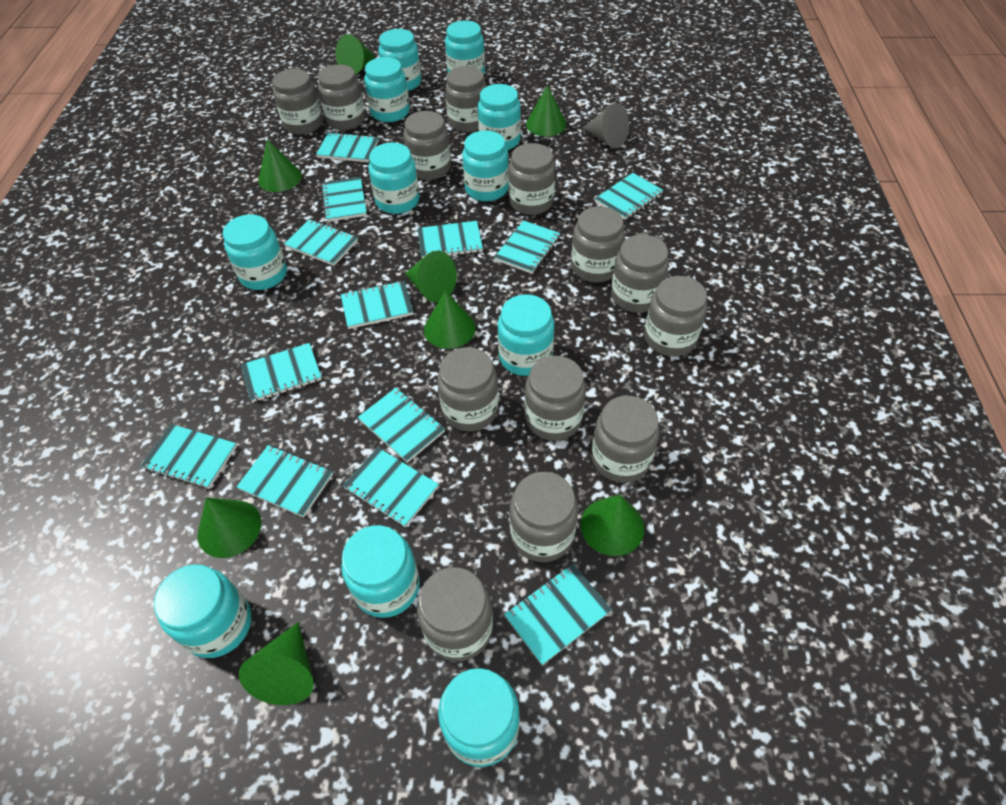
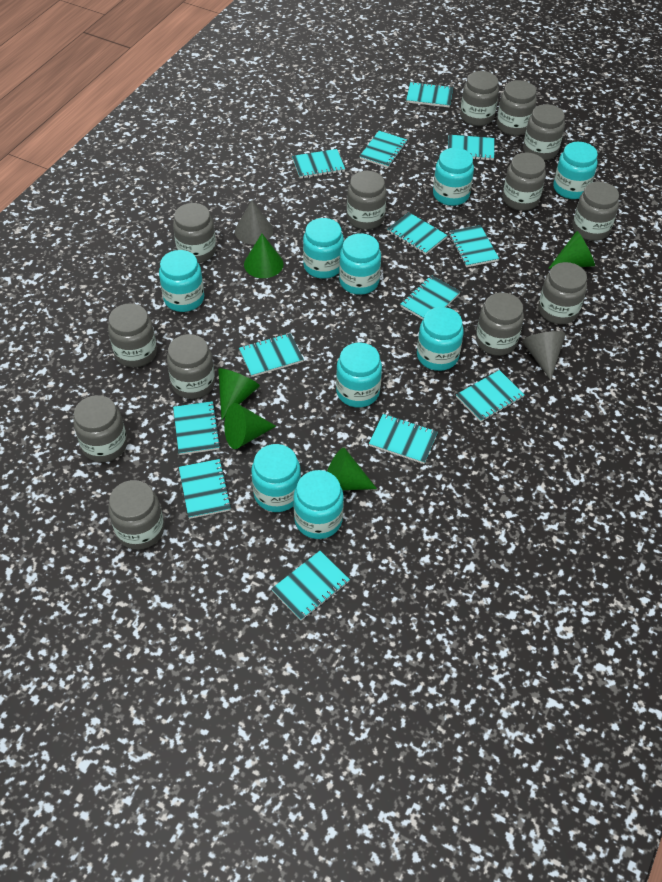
green cone: 8 -> 5
grey cone: 1 -> 2
turquoise jar: 11 -> 9

